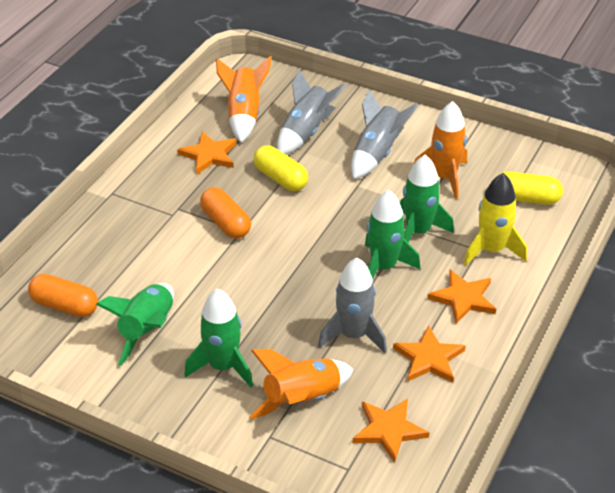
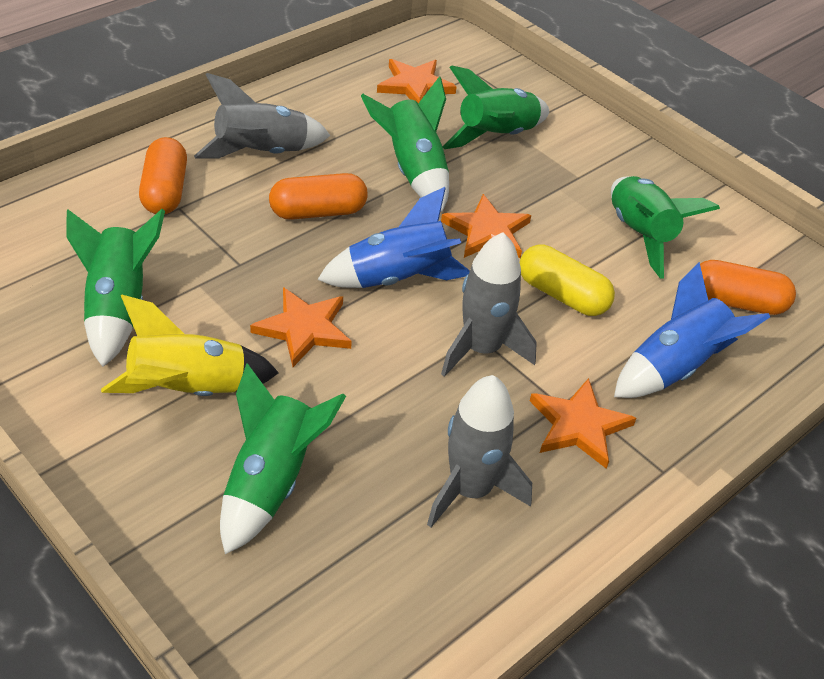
blue rocket: 0 -> 2
green rocket: 4 -> 5
orange capsule: 2 -> 3
orange rocket: 3 -> 0
yellow capsule: 2 -> 1

